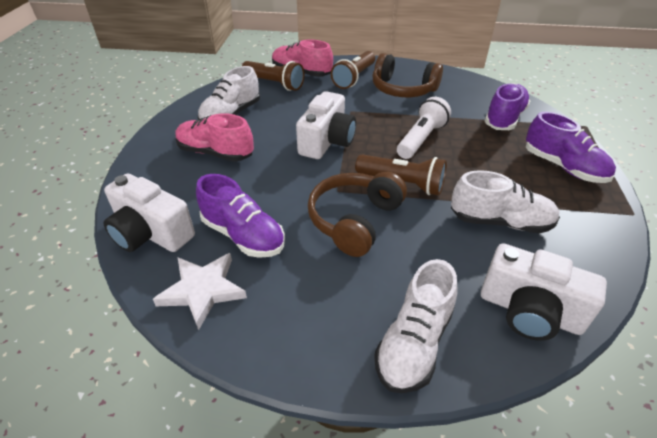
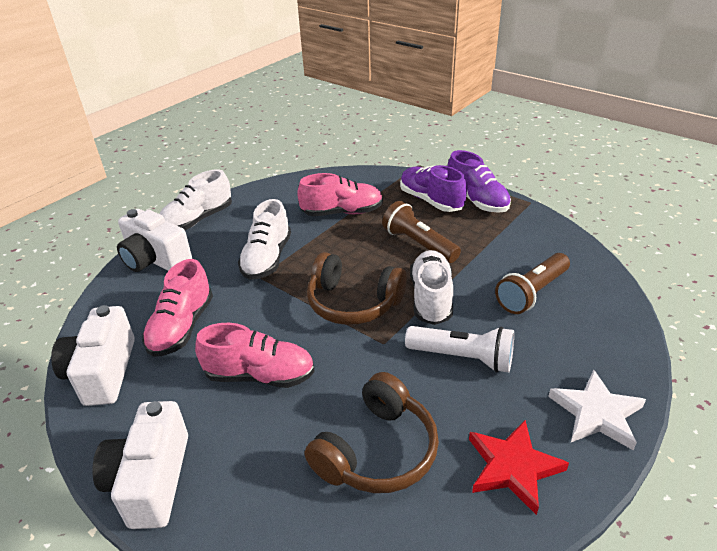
brown flashlight: 3 -> 2
pink shoe: 2 -> 3
purple shoe: 3 -> 2
red star: 0 -> 1

